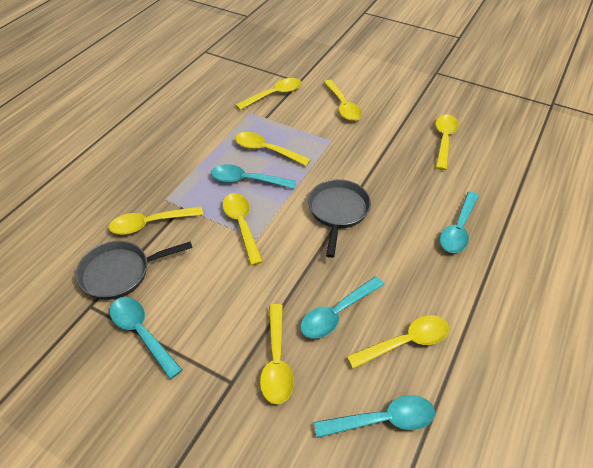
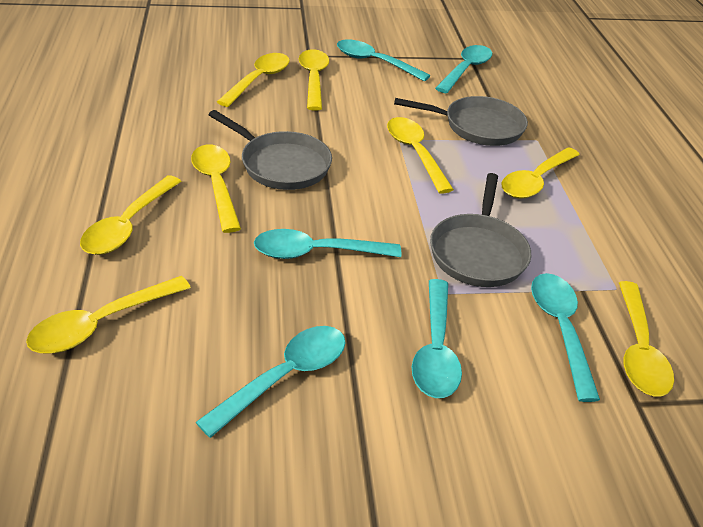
grey pan: 2 -> 3
turquoise spoon: 5 -> 6

